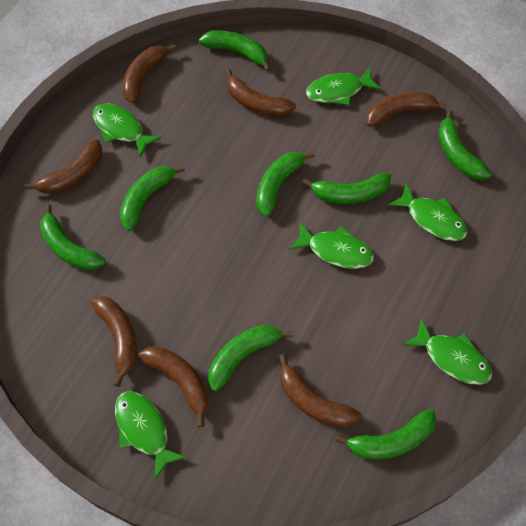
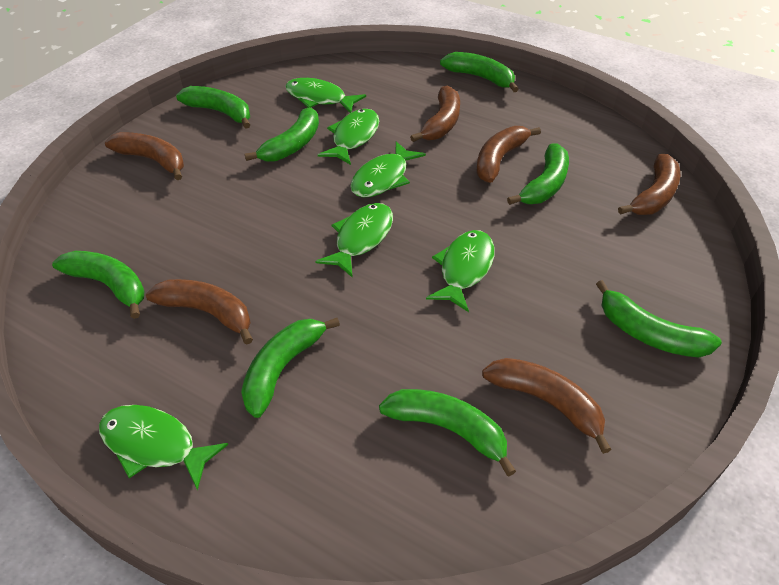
brown banana: 7 -> 6

